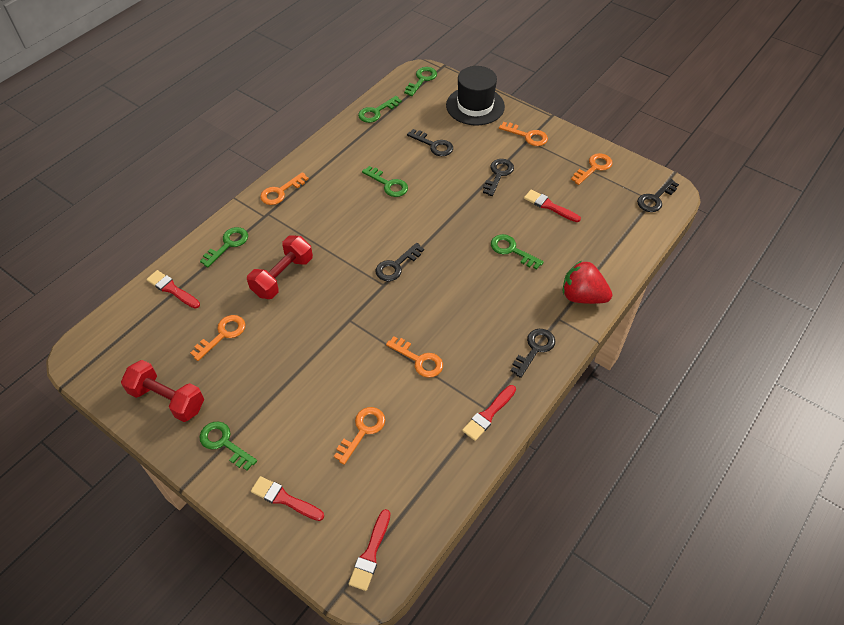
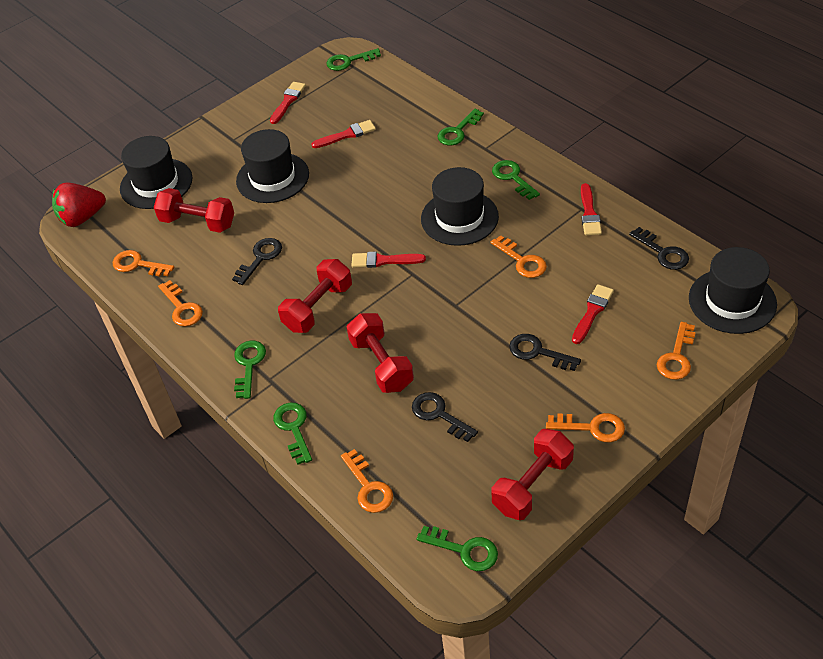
black hat: 1 -> 4
black key: 5 -> 4
red dumbbell: 2 -> 4

